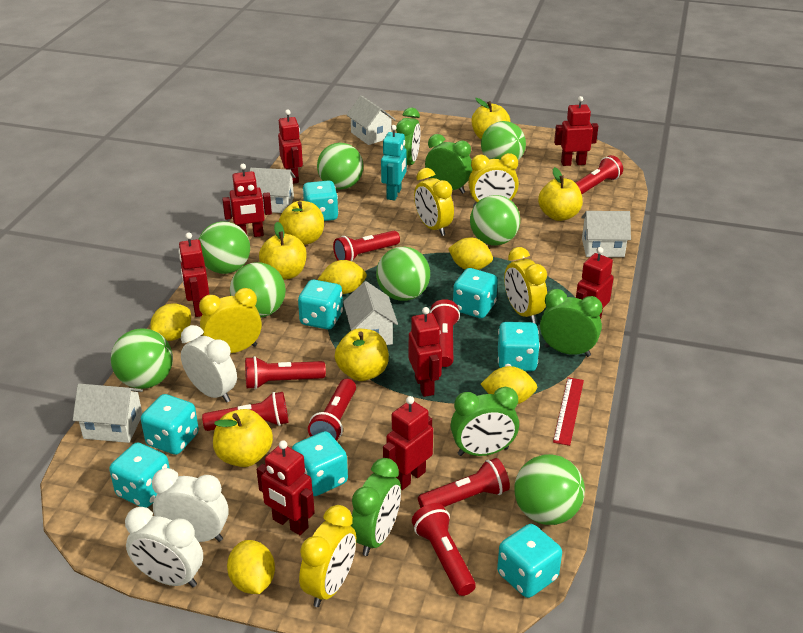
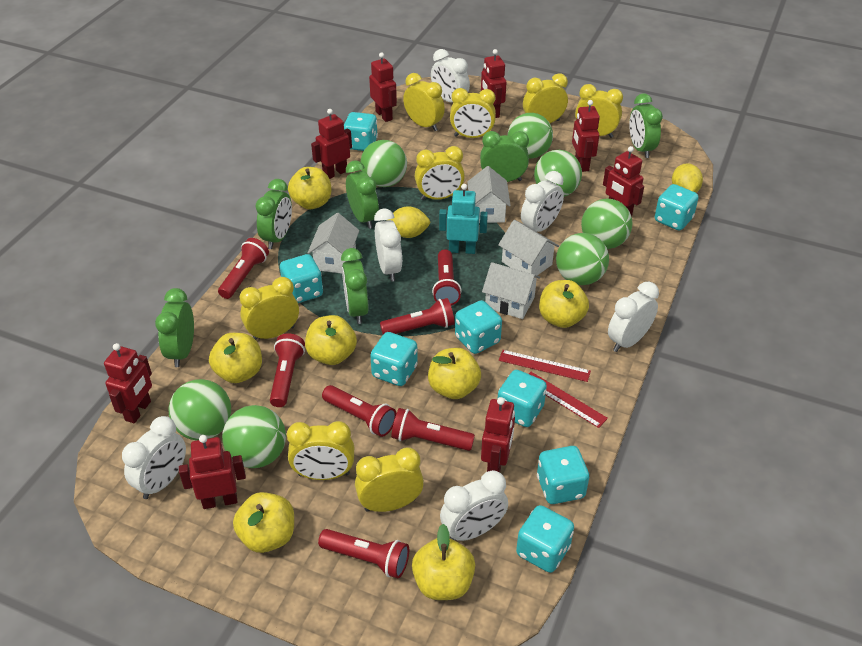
green ball: 8 -> 7
green clock: 5 -> 6
red flashlight: 8 -> 7
red ruler: 1 -> 2
white clock: 3 -> 6
white house: 5 -> 4
yellow apple: 6 -> 7
yellow clock: 5 -> 8
yellow lemon: 5 -> 2

